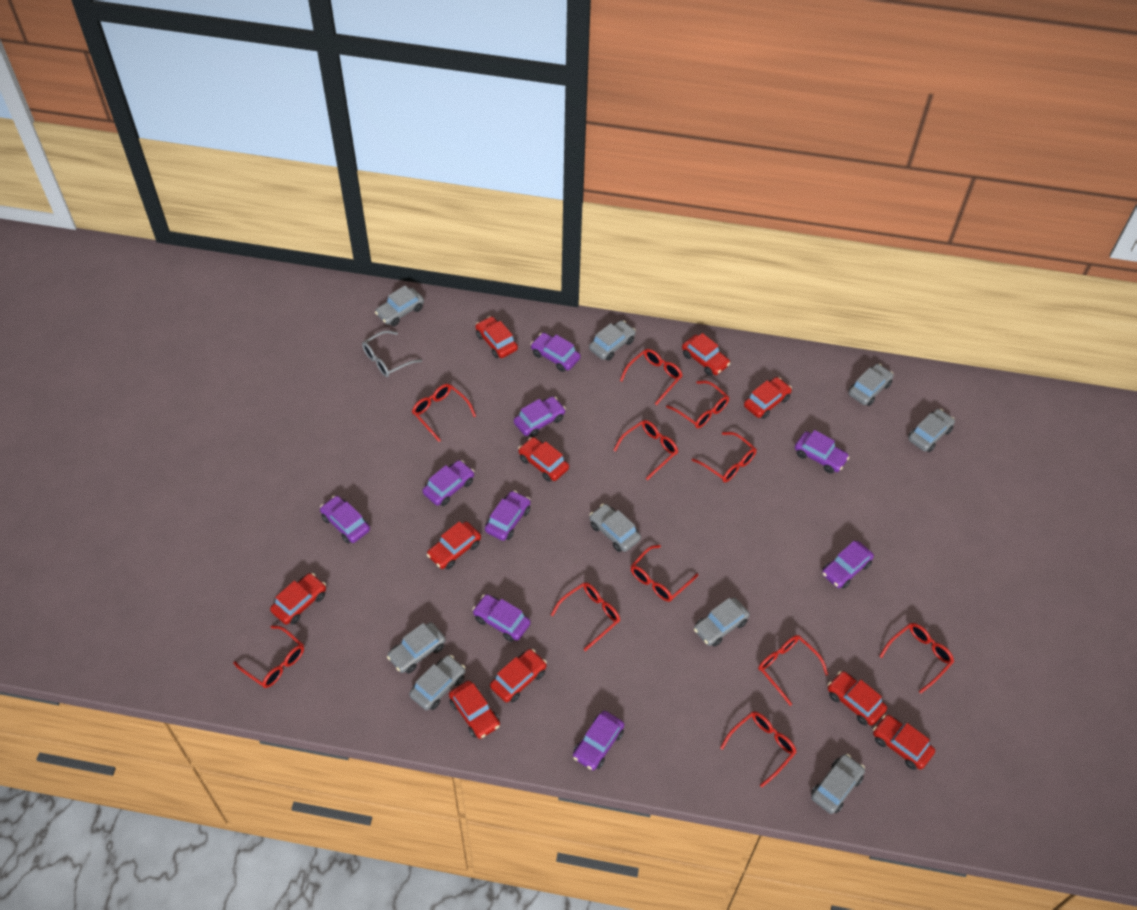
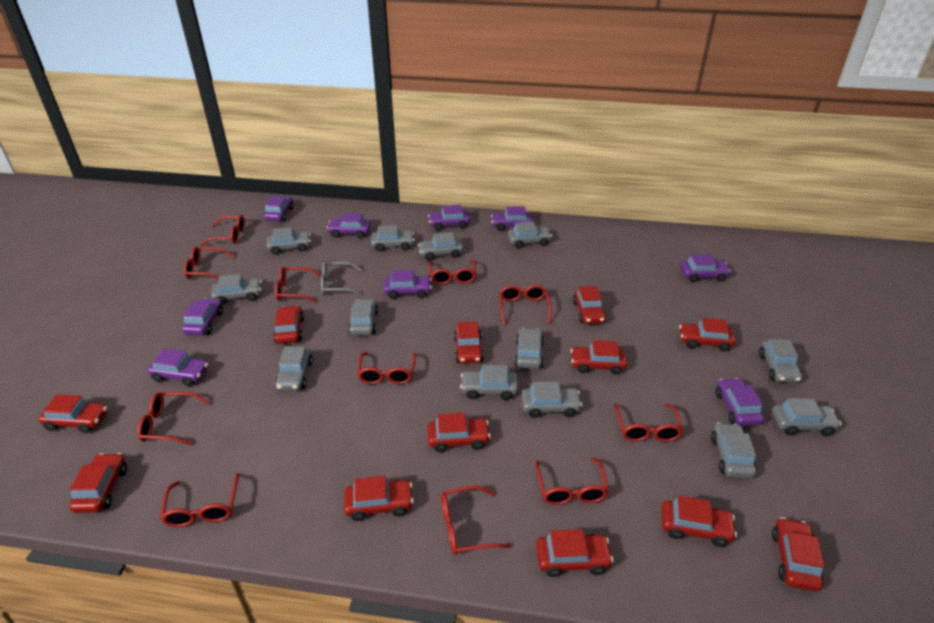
grey car: 9 -> 13
red car: 10 -> 12

